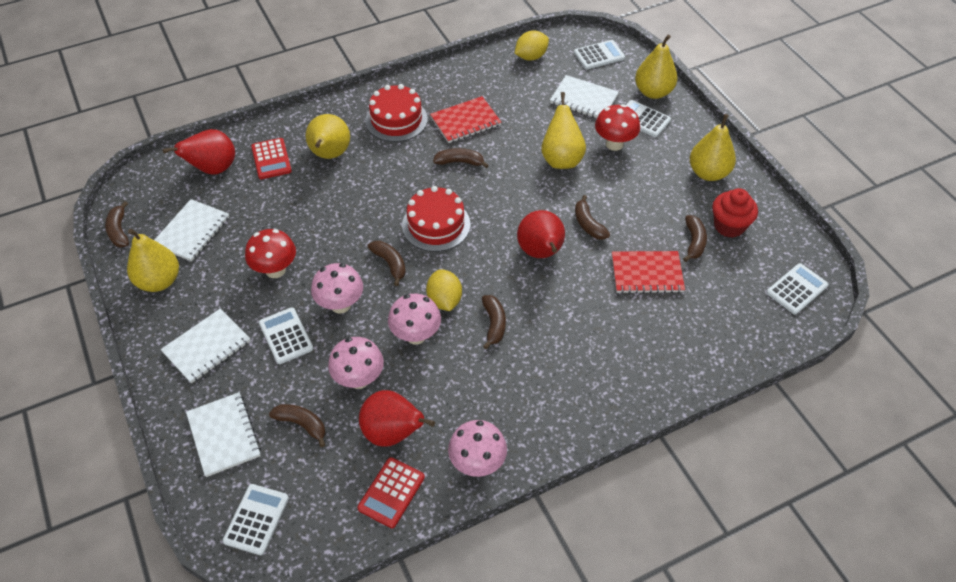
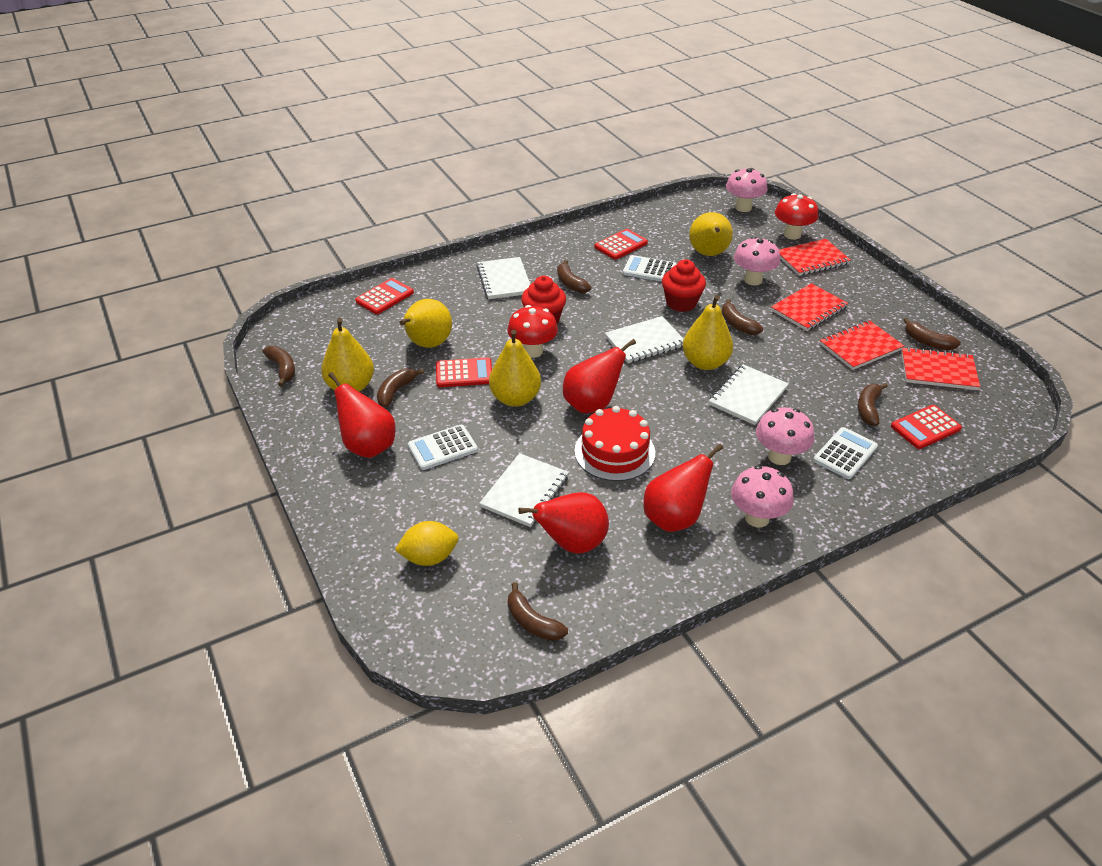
red cake: 2 -> 1
red calculator: 2 -> 4
red cupcake: 1 -> 2
red notebook: 2 -> 4
red pear: 3 -> 4
white calculator: 5 -> 3
yellow lemon: 2 -> 1

